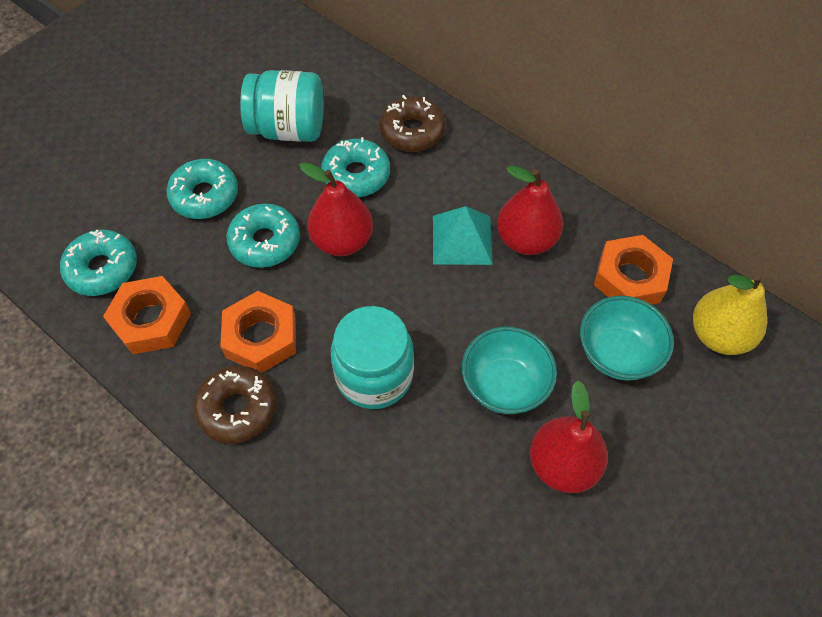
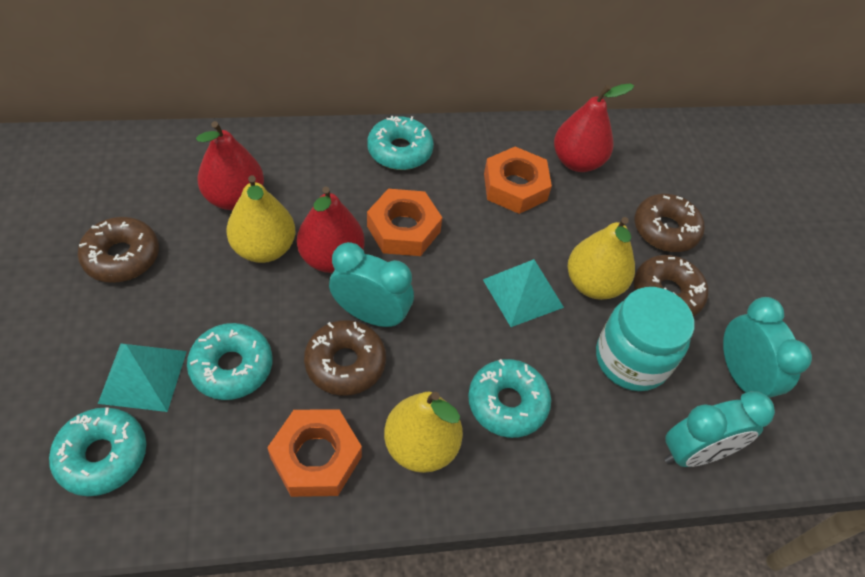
brown donut: 2 -> 4
turquoise bowl: 2 -> 0
turquoise clock: 0 -> 3
turquoise jar: 2 -> 1
turquoise pyramid: 1 -> 2
yellow pear: 1 -> 3

